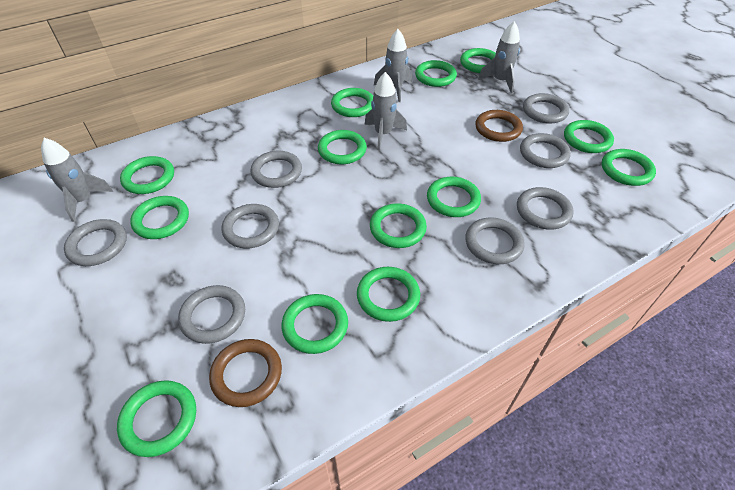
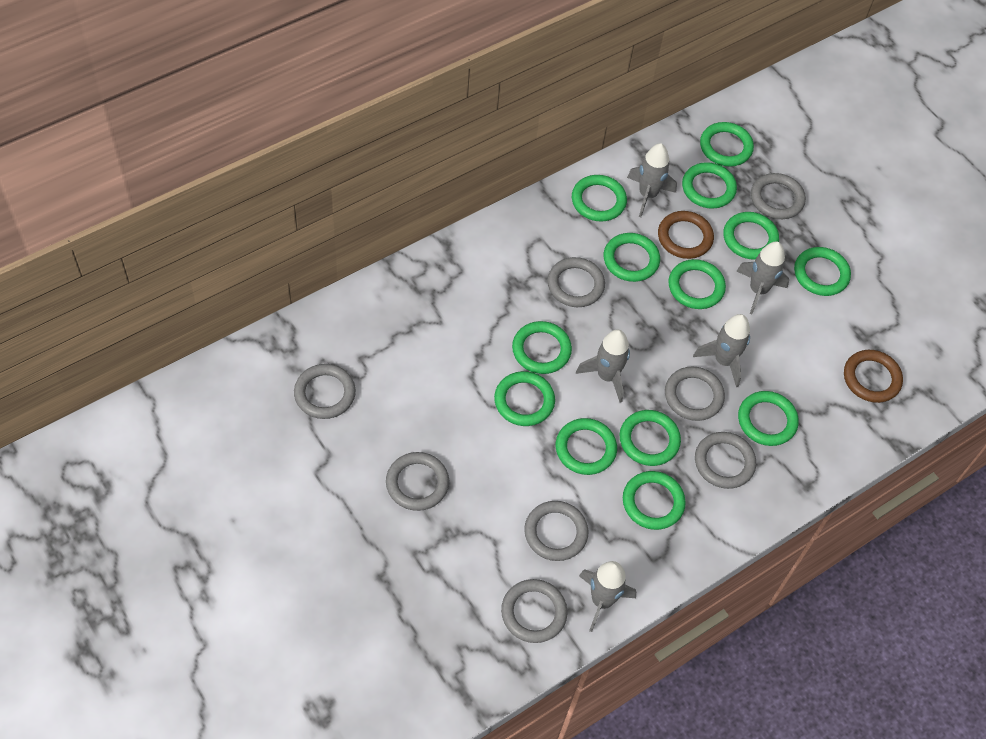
grey rocket: 4 -> 5

